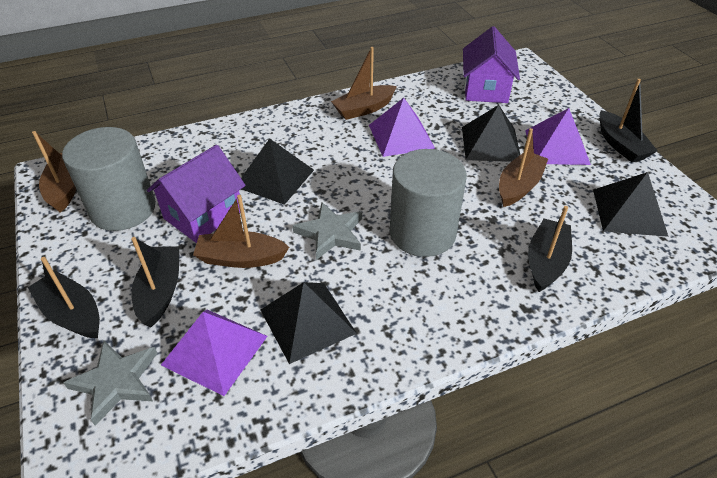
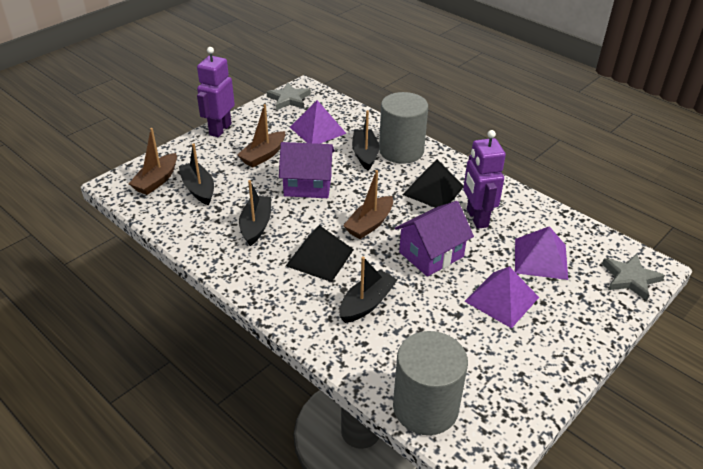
black pyramid: 4 -> 2
brown boat: 4 -> 3
purple robot: 0 -> 2

